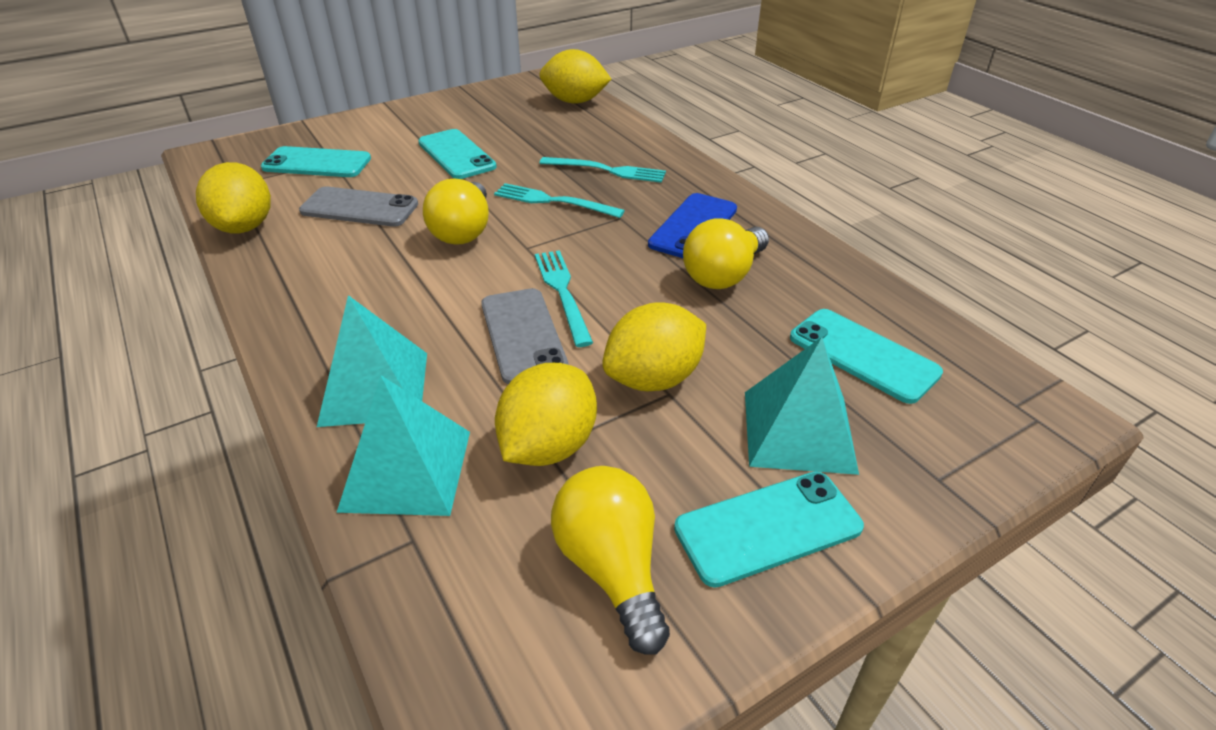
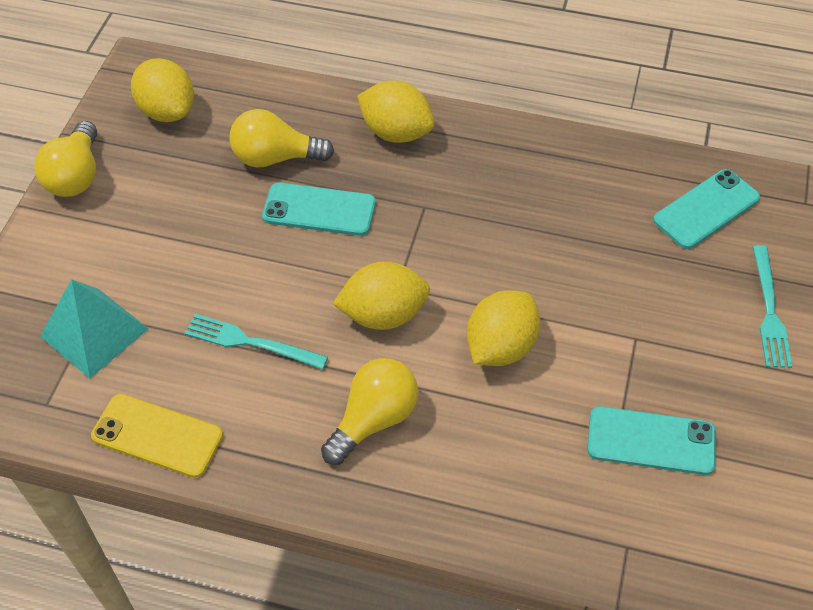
blue phone: 1 -> 0
grey phone: 2 -> 0
turquoise fork: 3 -> 2
turquoise phone: 4 -> 3
turquoise pyramid: 3 -> 1
yellow phone: 0 -> 1

